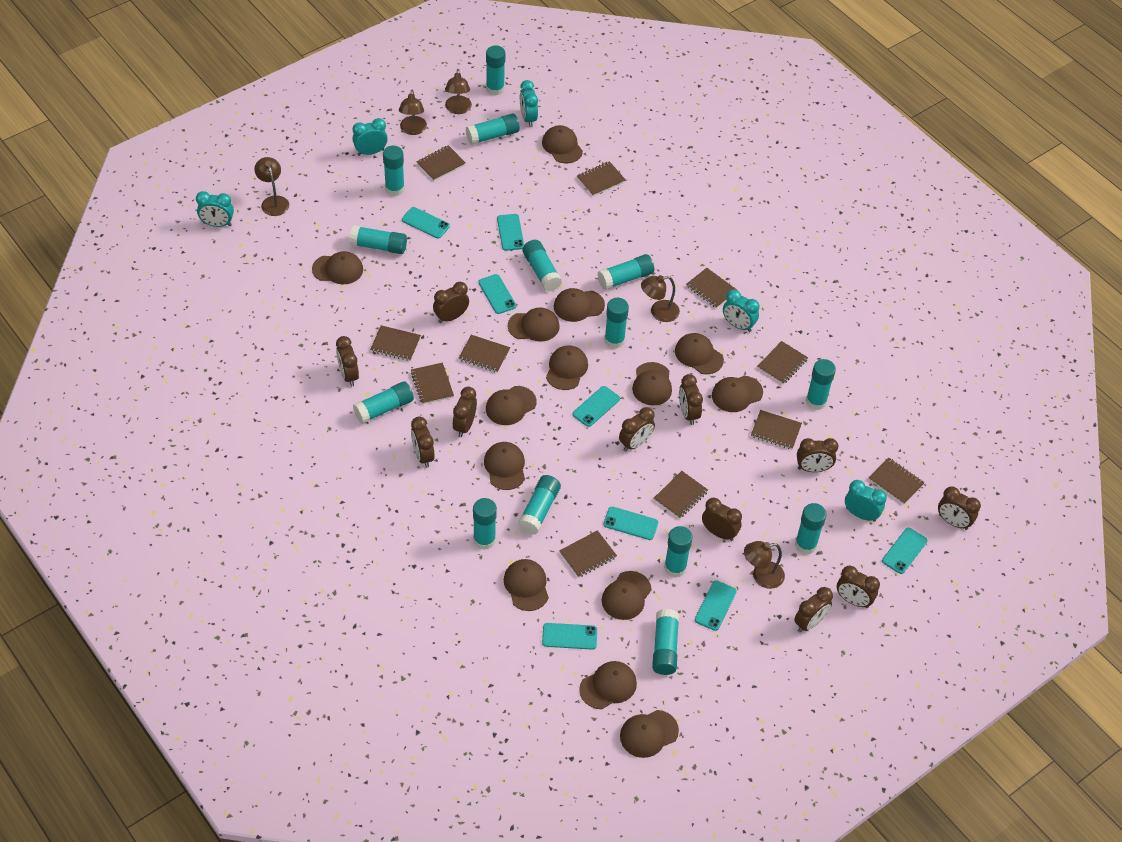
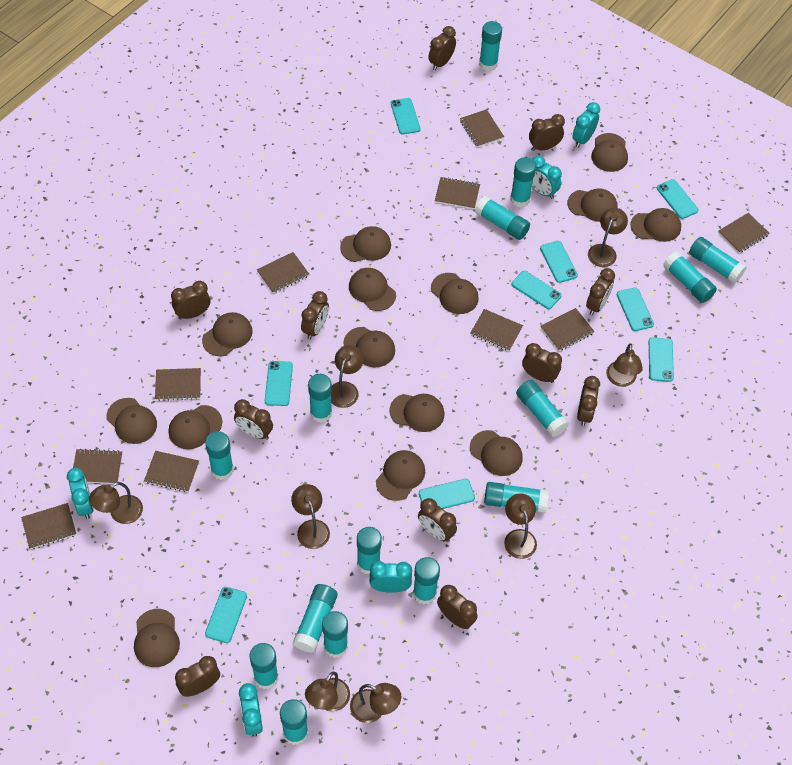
brown lamp: 5 -> 8
brown notebook: 11 -> 10
turquoise glue stick: 14 -> 15
turquoise phone: 8 -> 9

